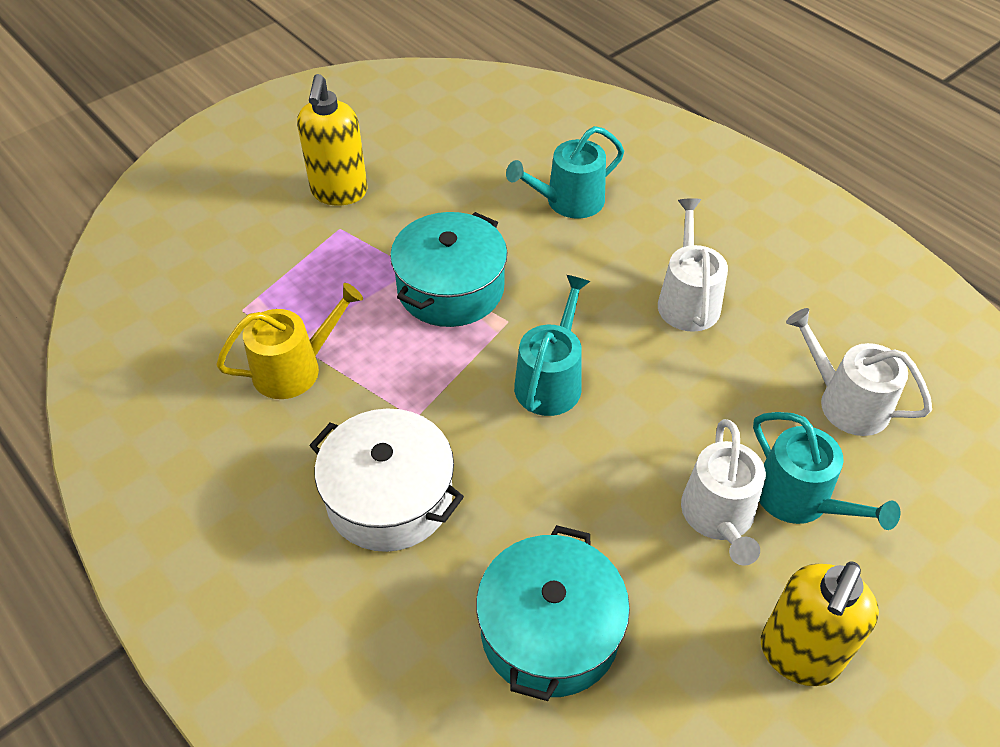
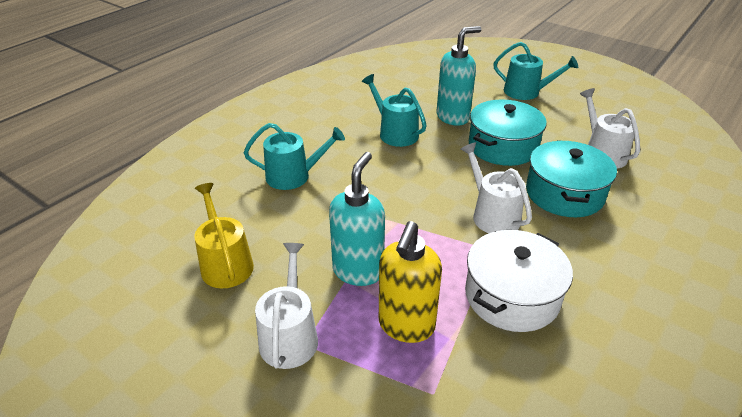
turquoise soap dispenser: 0 -> 2
yellow soap dispenser: 2 -> 1

